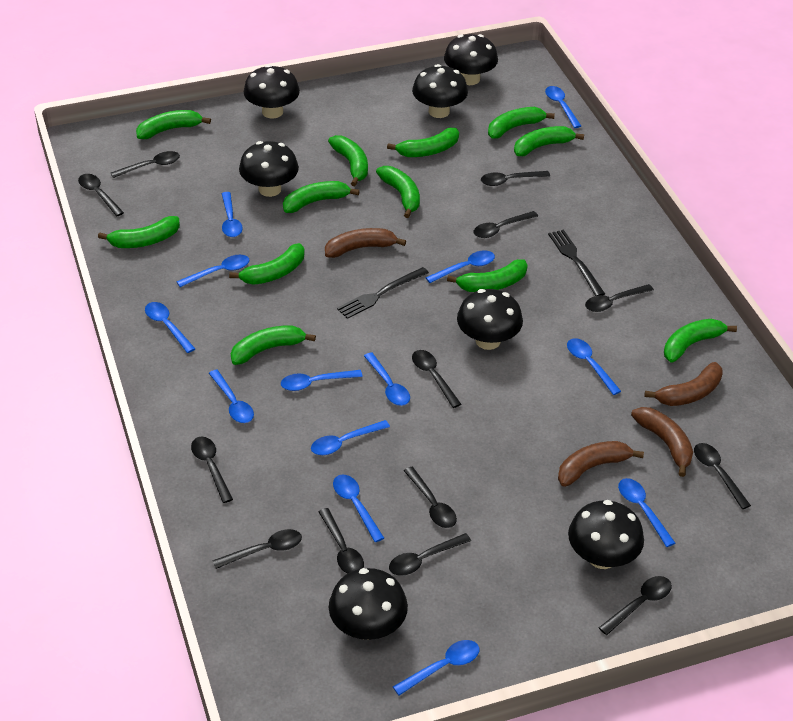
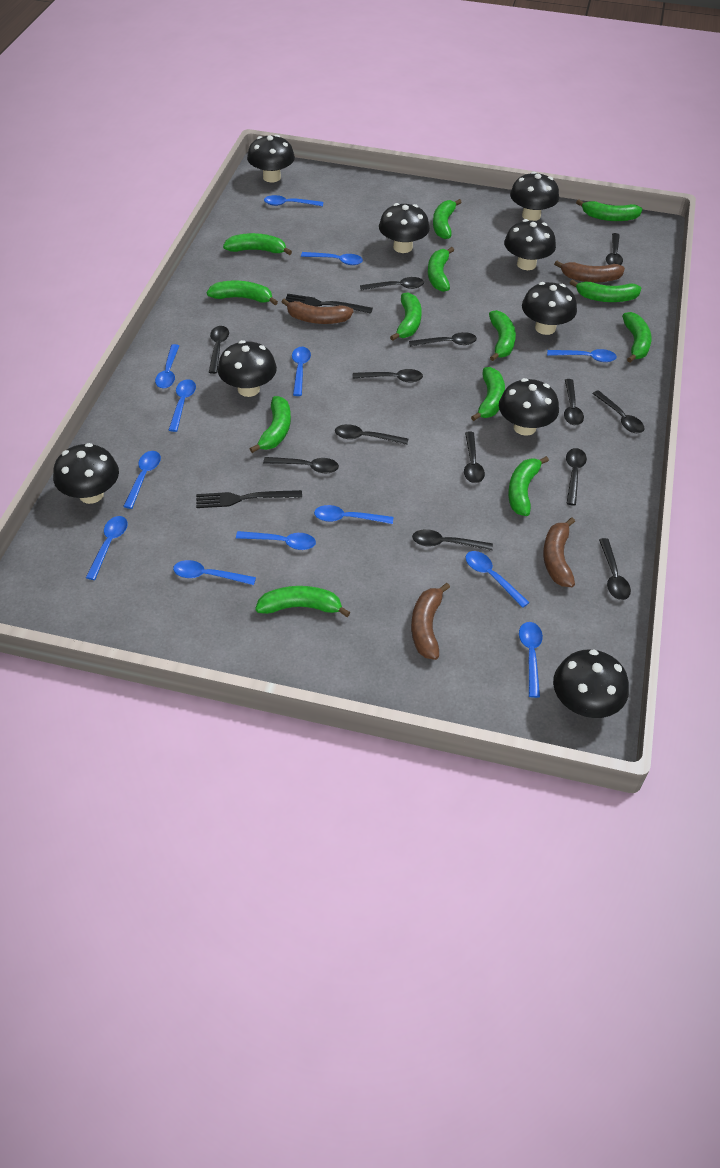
black mushroom: 7 -> 9
green banana: 12 -> 13

